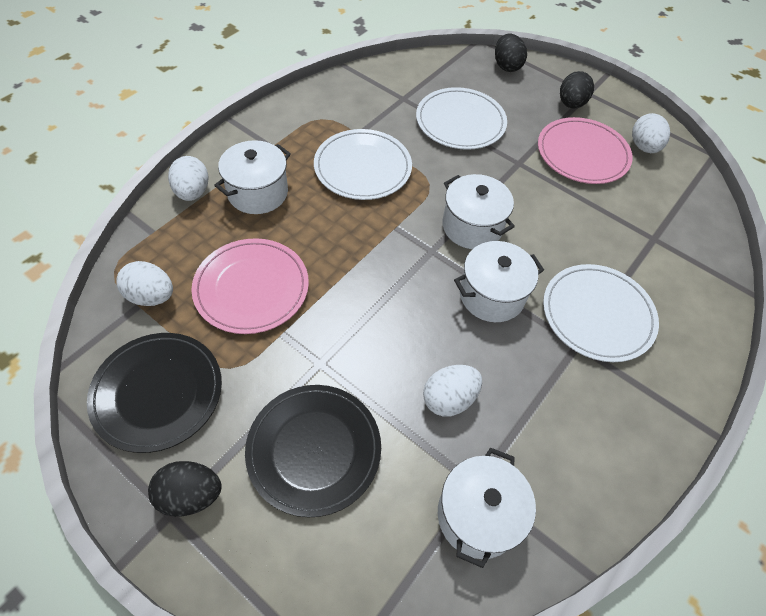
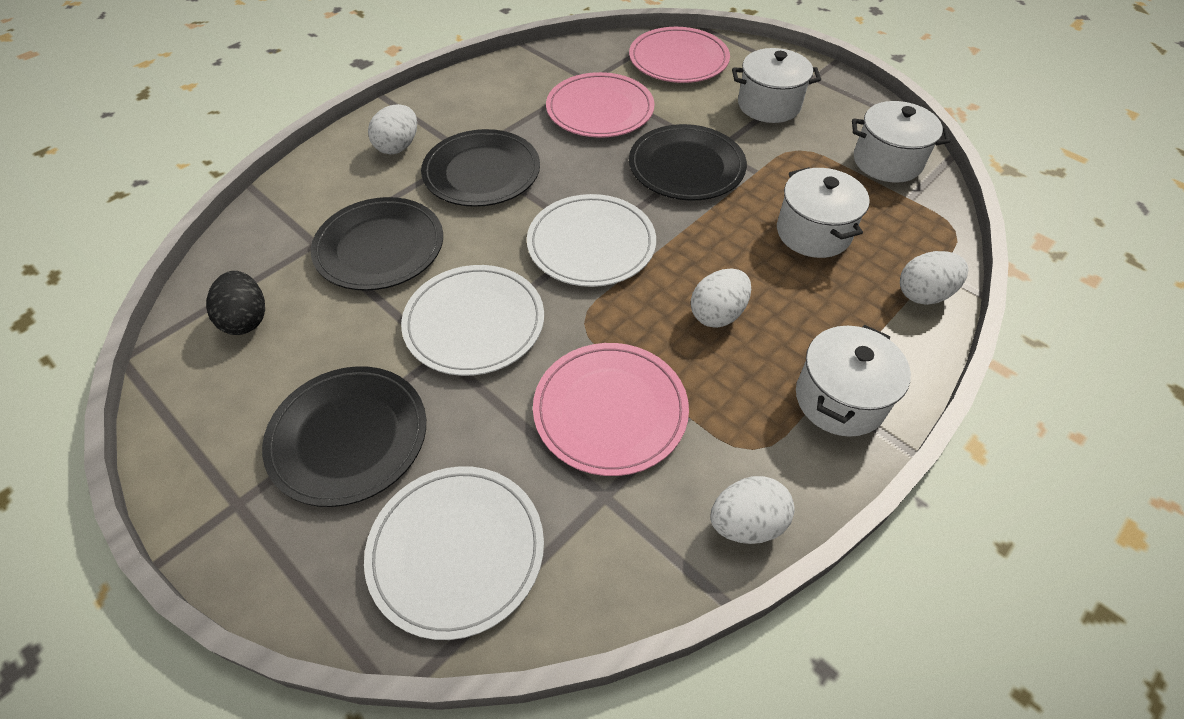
black egg: 3 -> 1
black plate: 2 -> 4
pink plate: 2 -> 3

